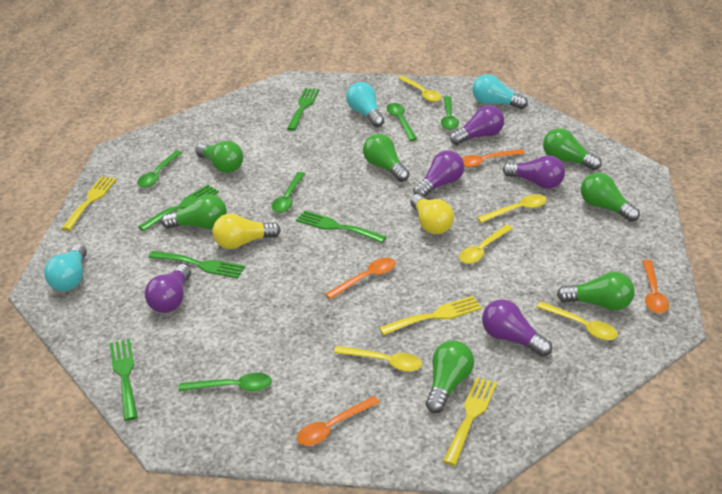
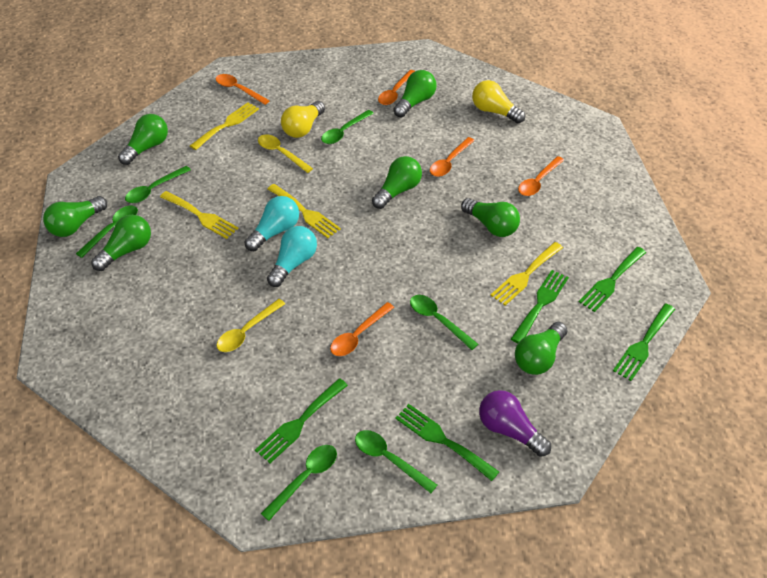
green spoon: 5 -> 6
orange spoon: 4 -> 5
purple light bulb: 5 -> 1
turquoise light bulb: 3 -> 2
yellow fork: 3 -> 4
yellow spoon: 5 -> 2

